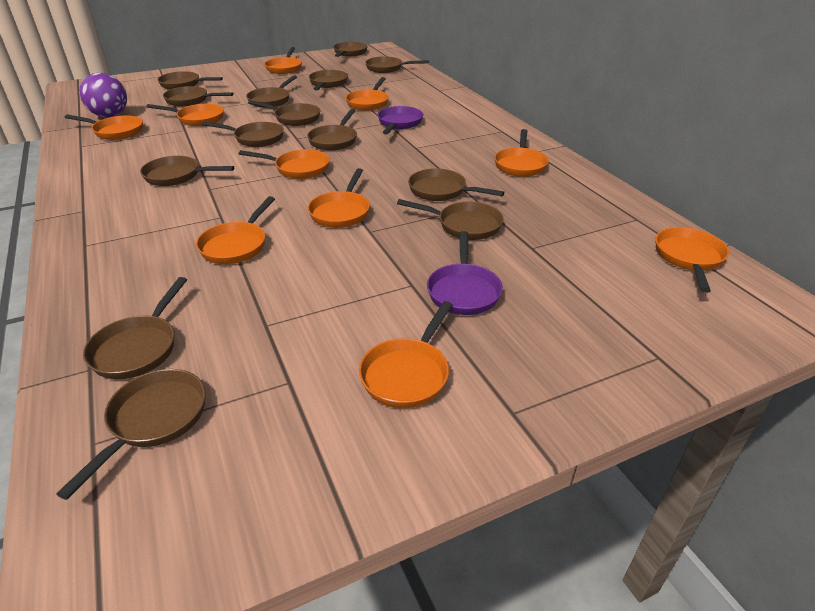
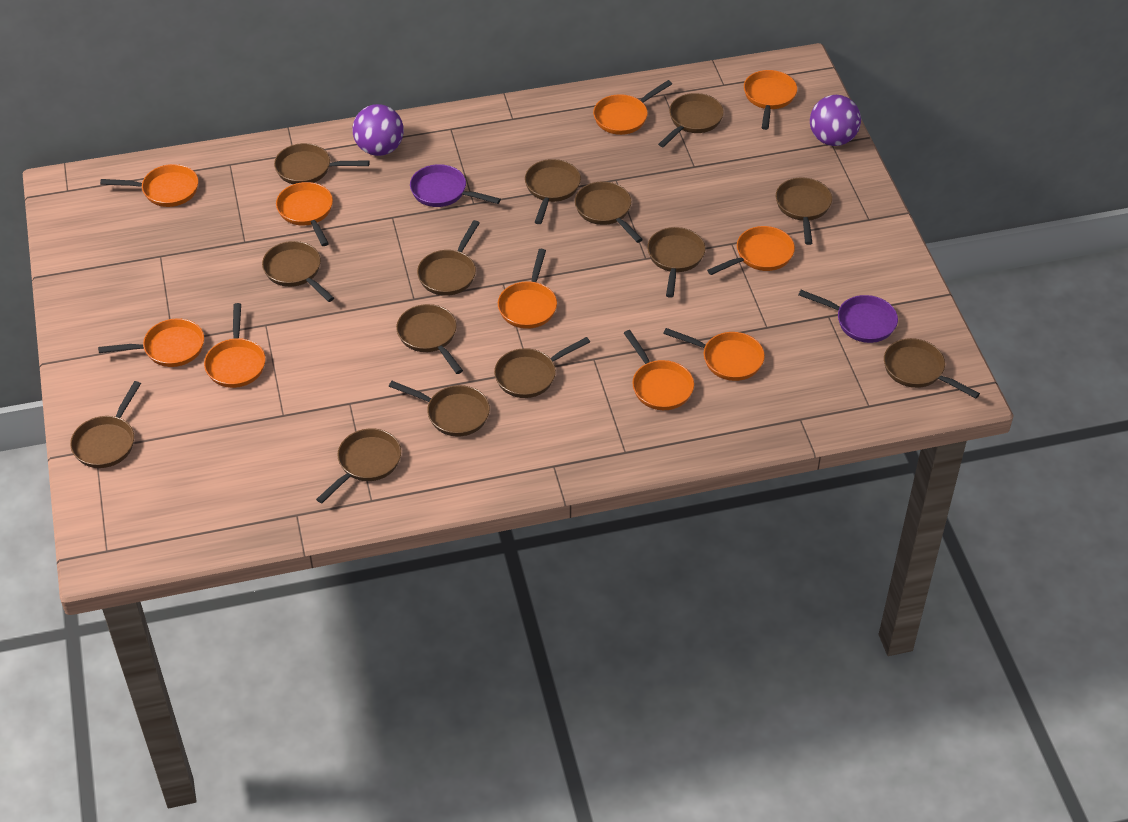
purple ball: 1 -> 2

